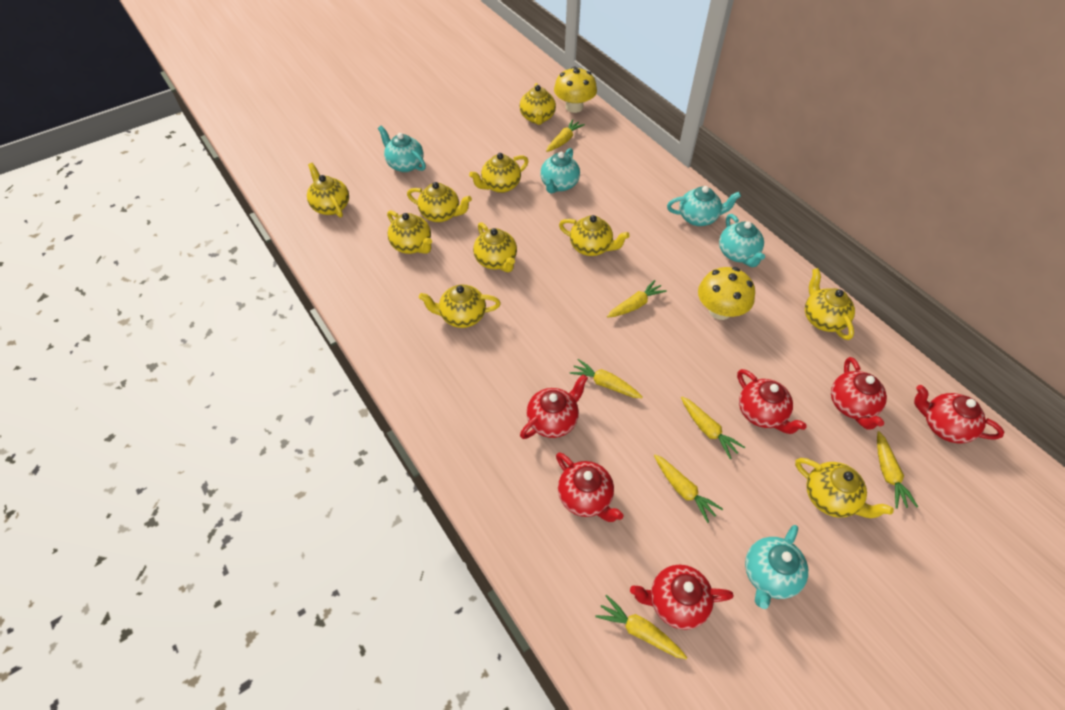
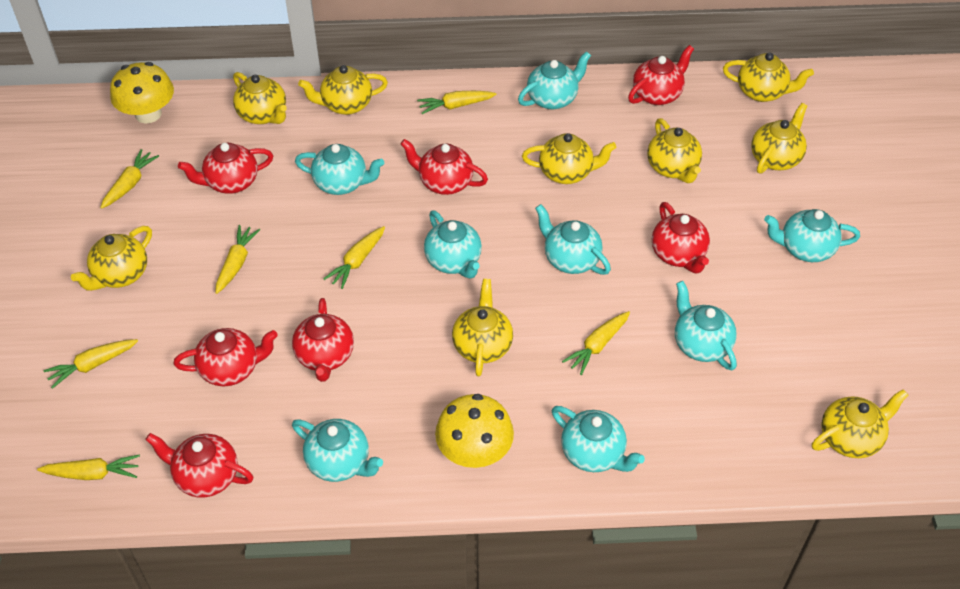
red teapot: 6 -> 7
turquoise teapot: 5 -> 8
yellow teapot: 10 -> 9

